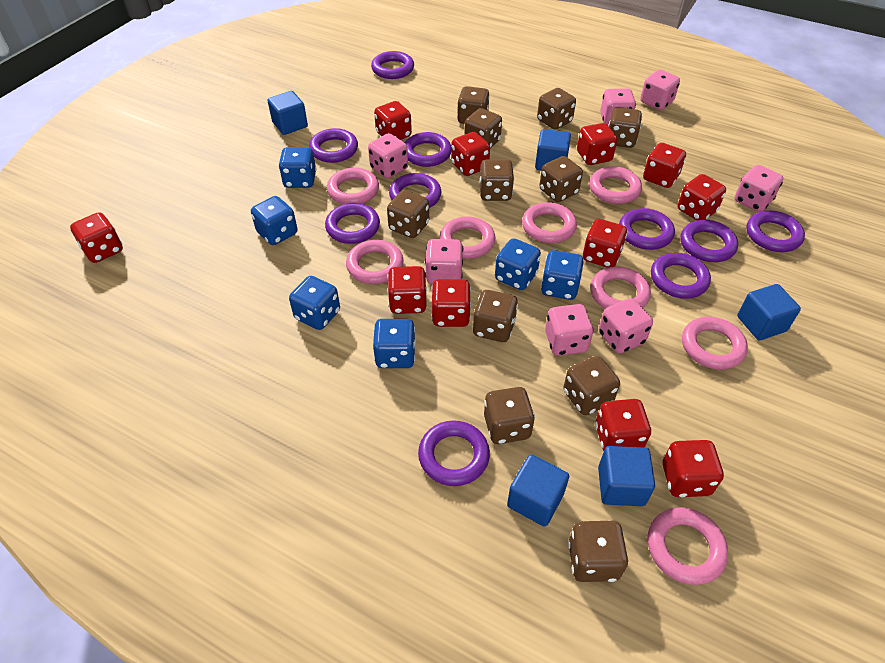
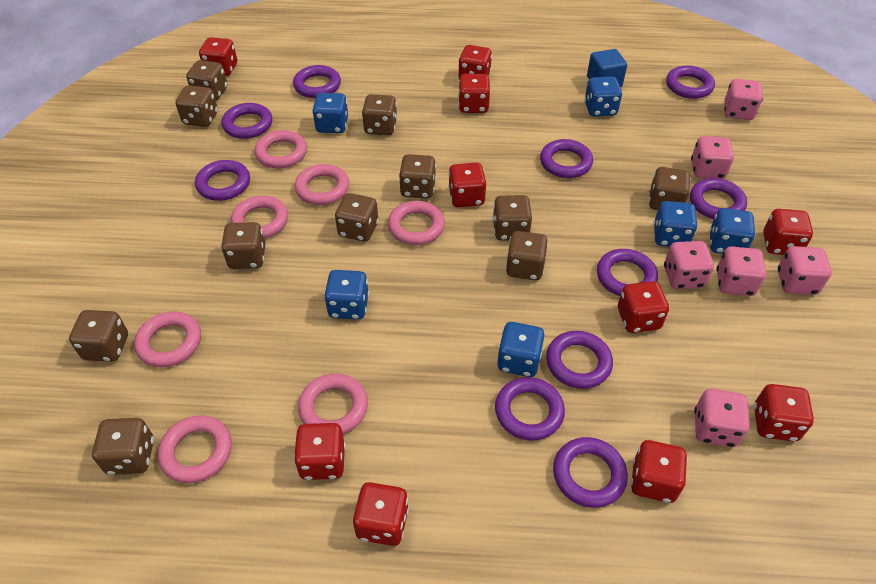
blue cube: 5 -> 1
pink dice: 7 -> 6
pink ring: 8 -> 7
red dice: 11 -> 10

